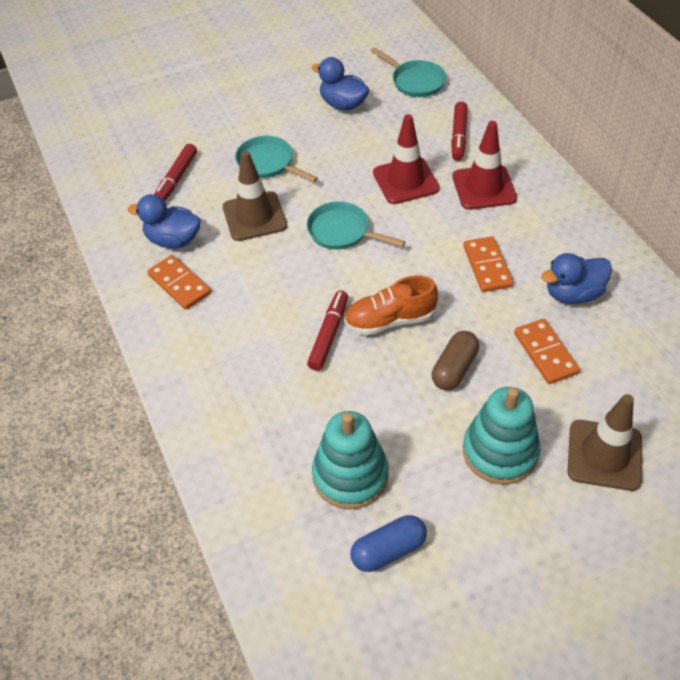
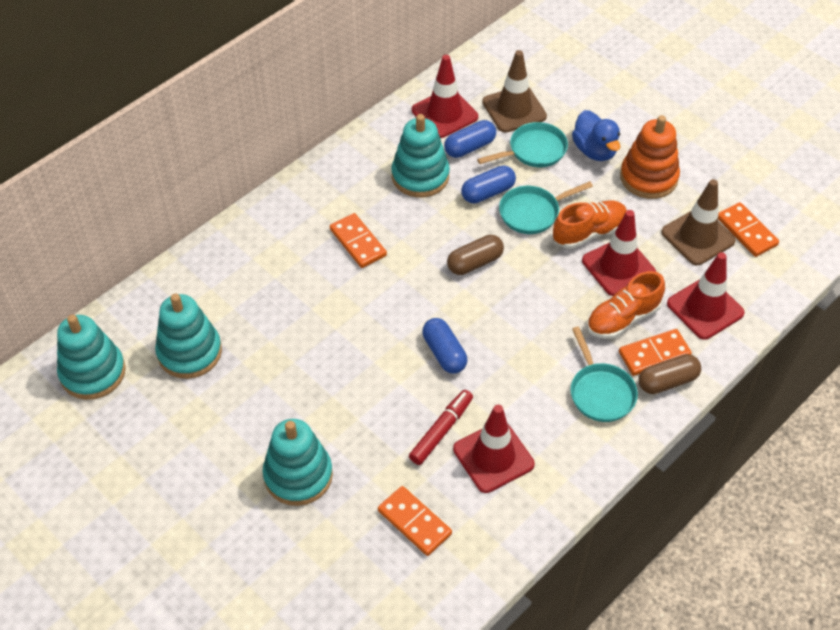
blue capsule: 1 -> 3
blue duck: 3 -> 1
brown capsule: 1 -> 2
orange domino: 3 -> 4
orange shoe: 1 -> 2
orange stacking toy: 0 -> 1
red marker: 3 -> 1
red traffic cone: 2 -> 4
turquoise stacking toy: 2 -> 4

